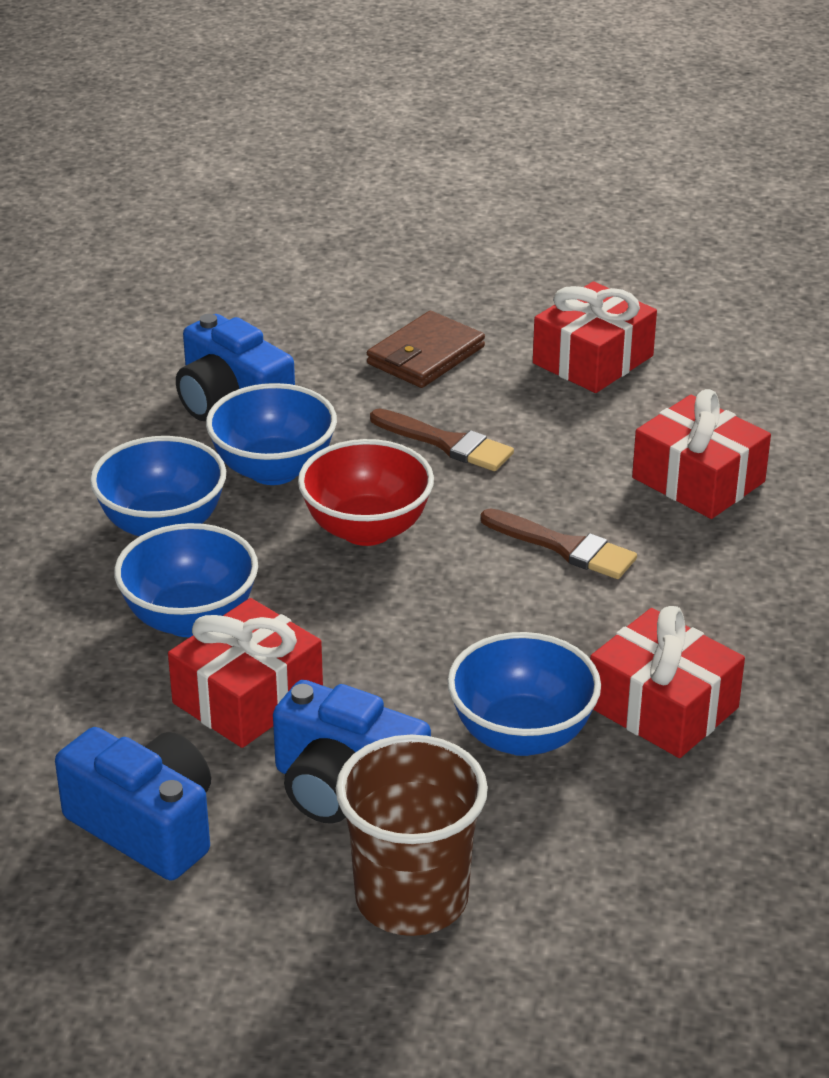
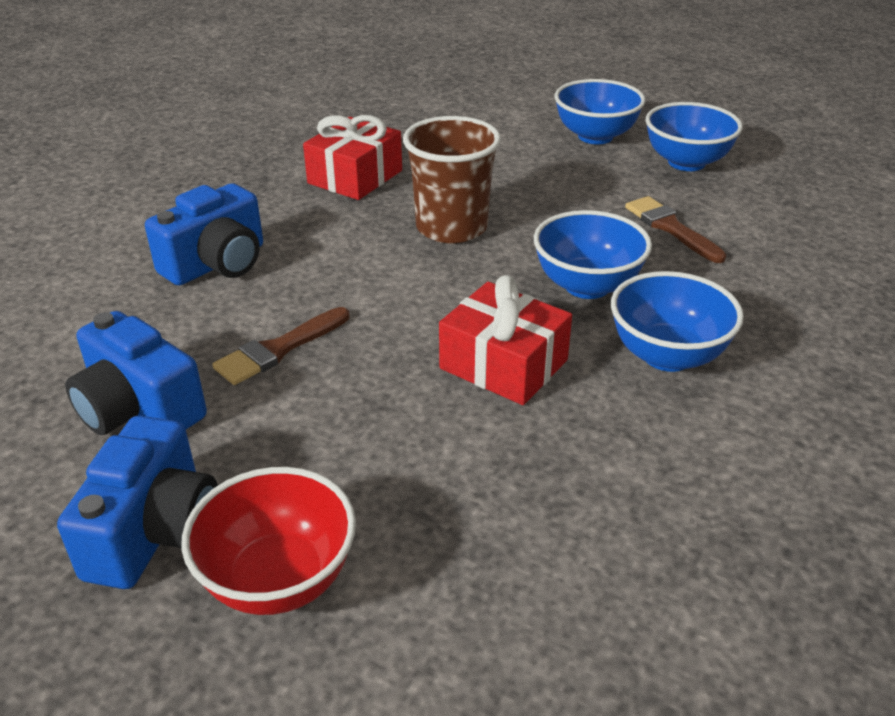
brown wallet: 1 -> 0
red gift: 4 -> 2

